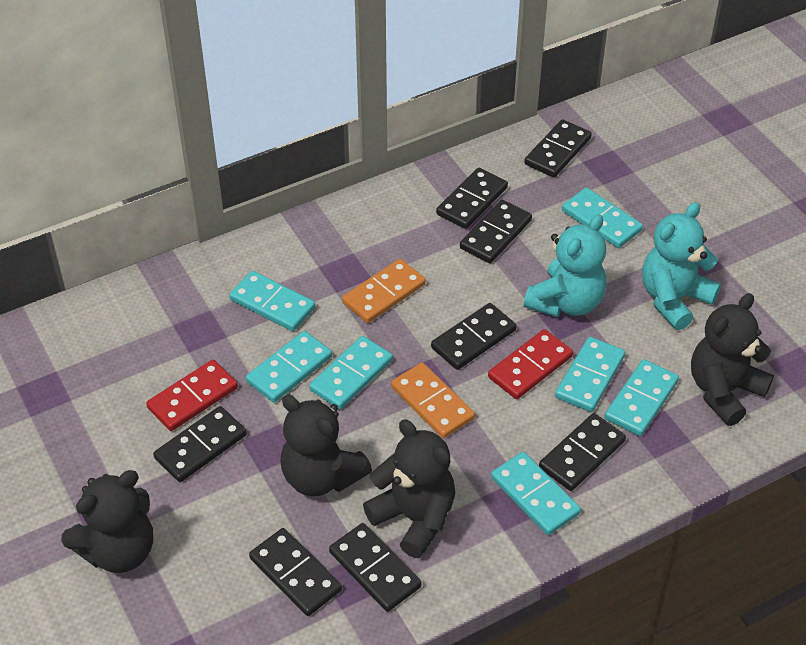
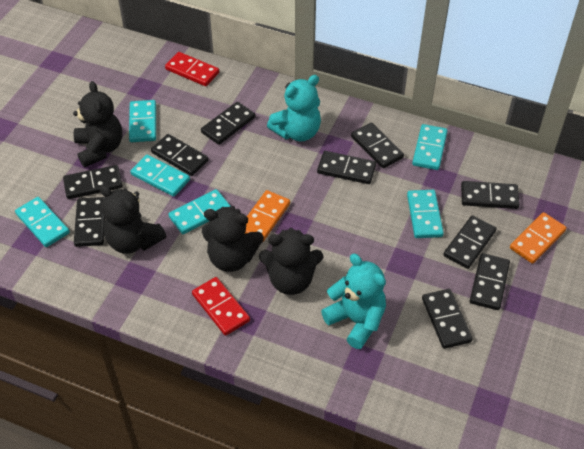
black domino: 8 -> 10
turquoise domino: 7 -> 6

